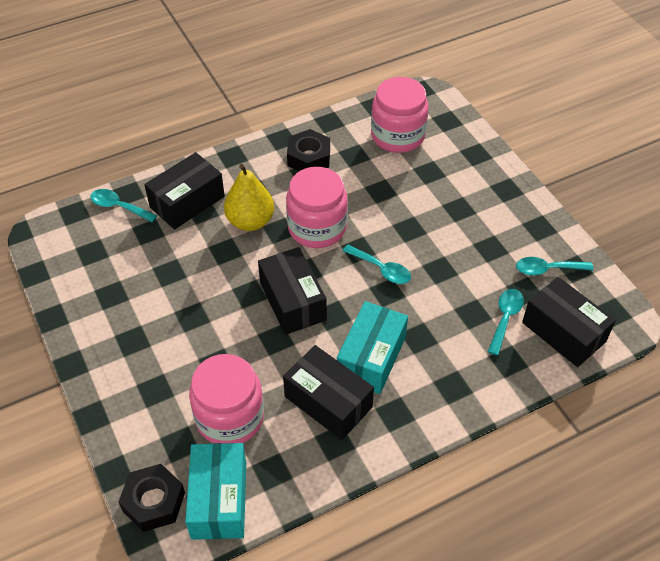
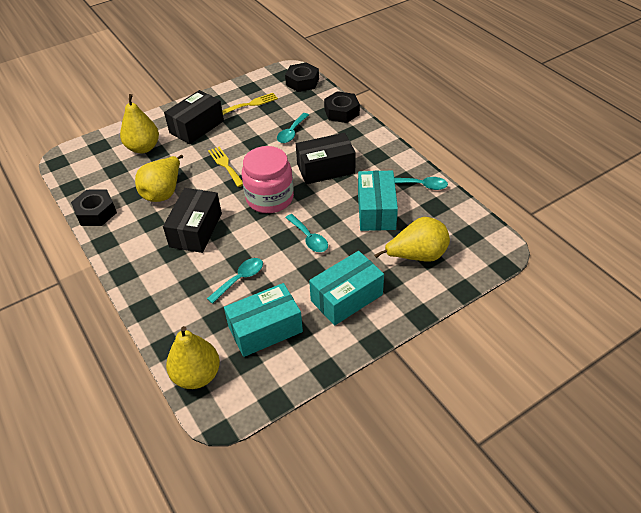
black box: 4 -> 3
black nut: 2 -> 3
pink jar: 3 -> 1
turquoise box: 2 -> 3
yellow fork: 0 -> 2
yellow pear: 1 -> 4

